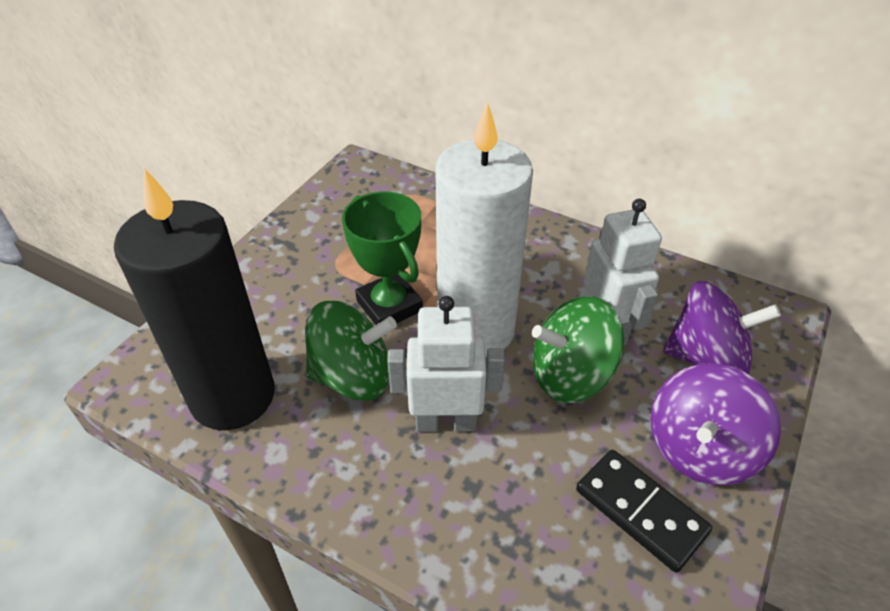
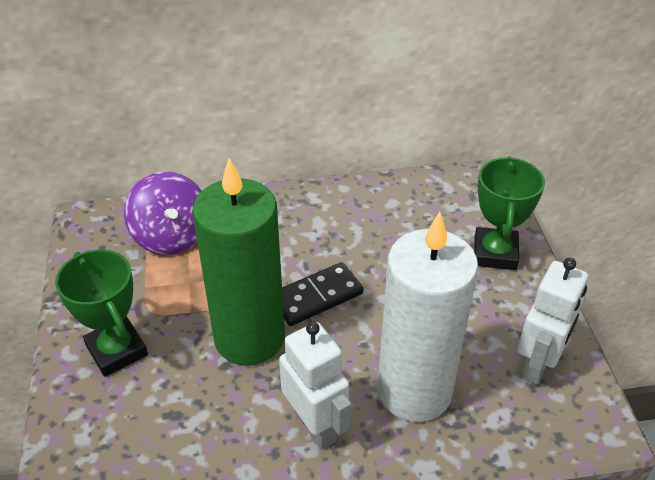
black candle: 1 -> 0
green candle: 0 -> 1
green spinning top: 2 -> 0
green trophy: 1 -> 2
purple spinning top: 2 -> 1

